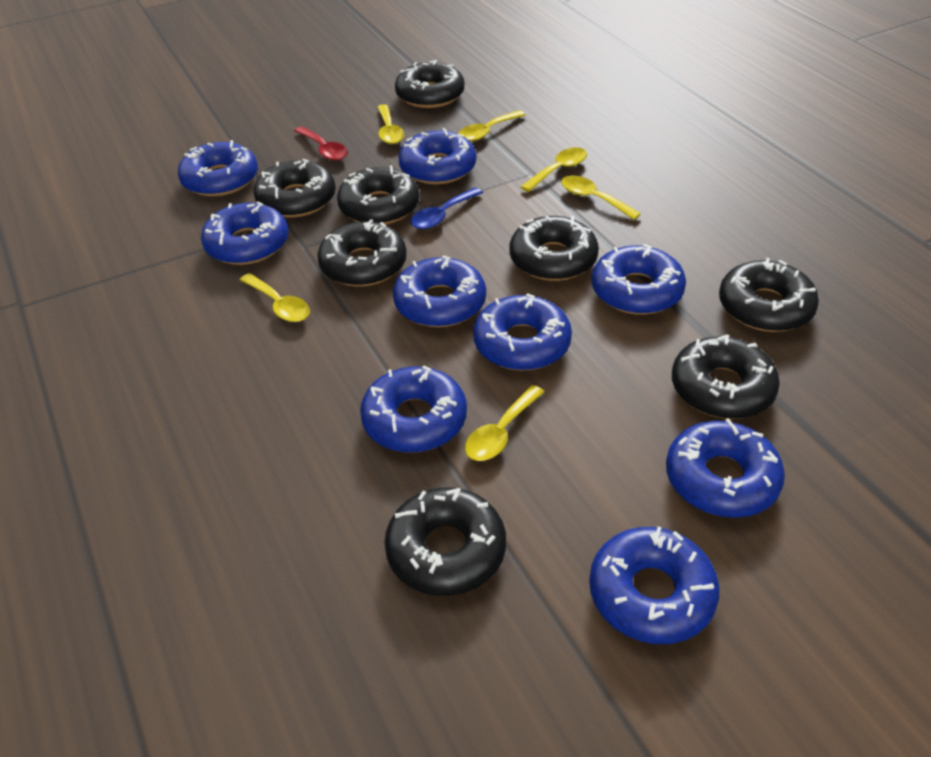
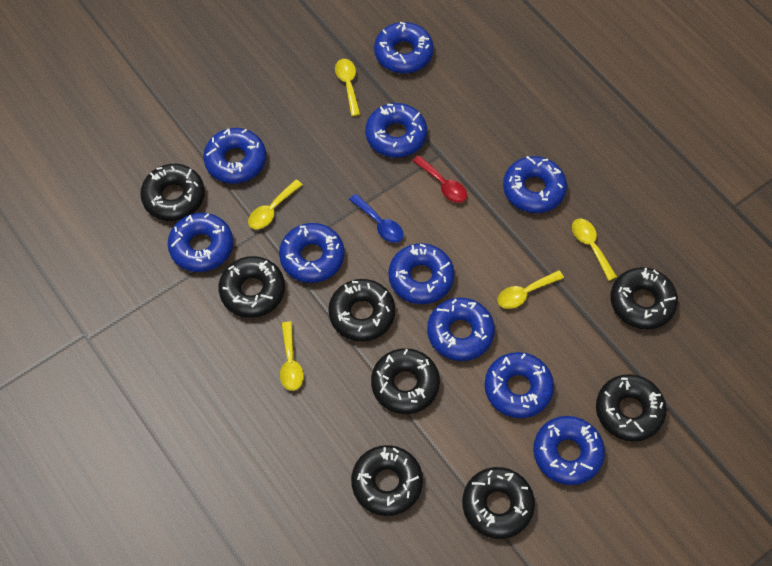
blue donut: 9 -> 10
yellow spoon: 6 -> 5

